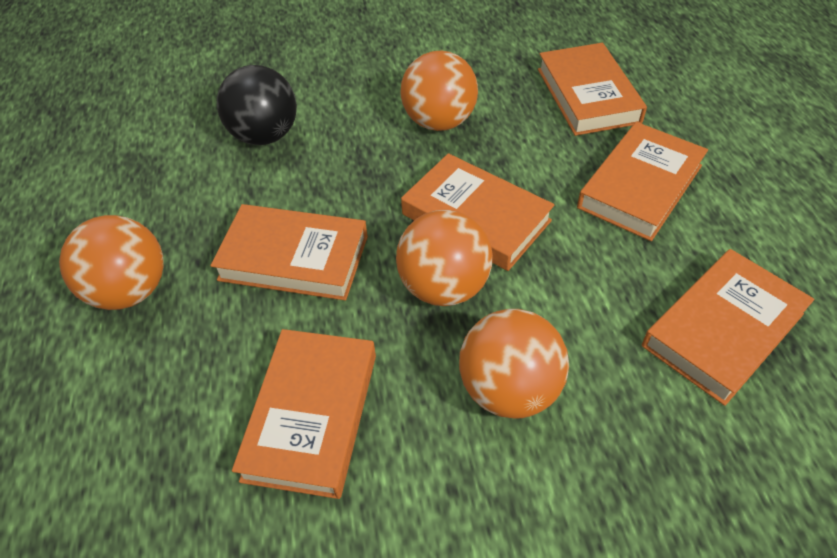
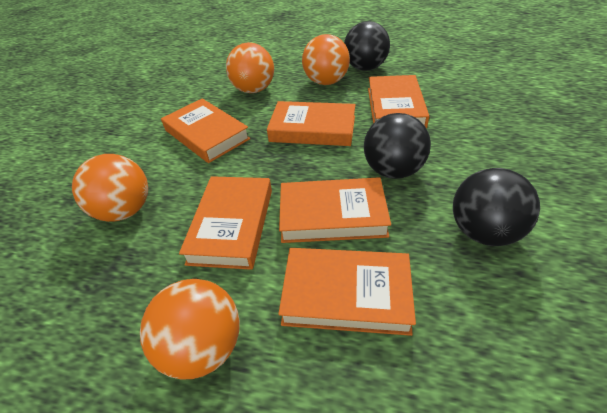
black ball: 1 -> 3

